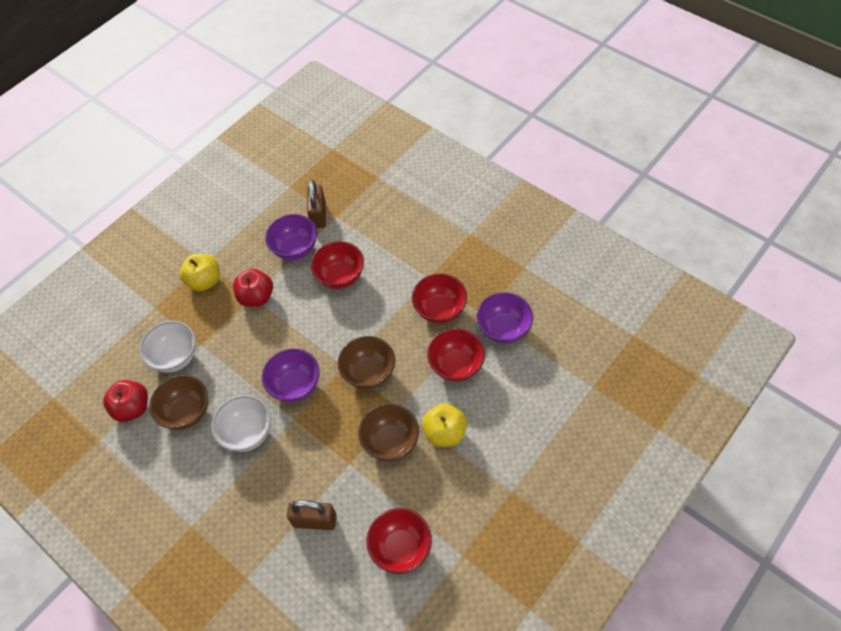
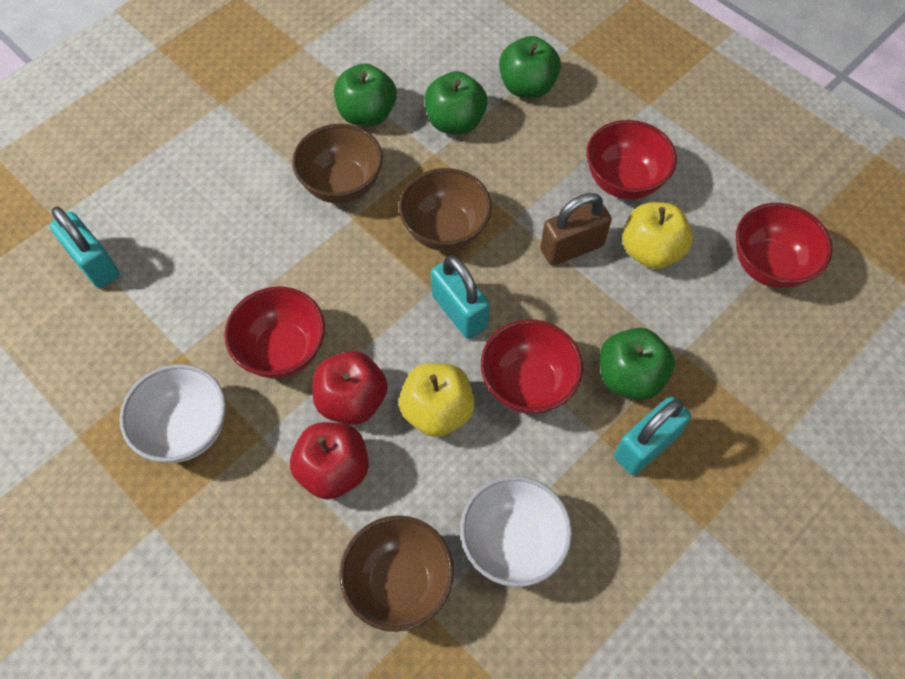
brown padlock: 2 -> 1
green apple: 0 -> 4
purple bowl: 3 -> 0
turquoise padlock: 0 -> 3

